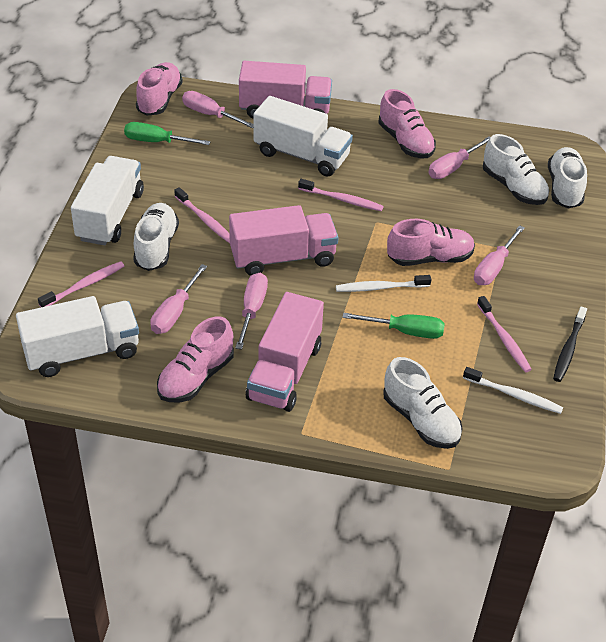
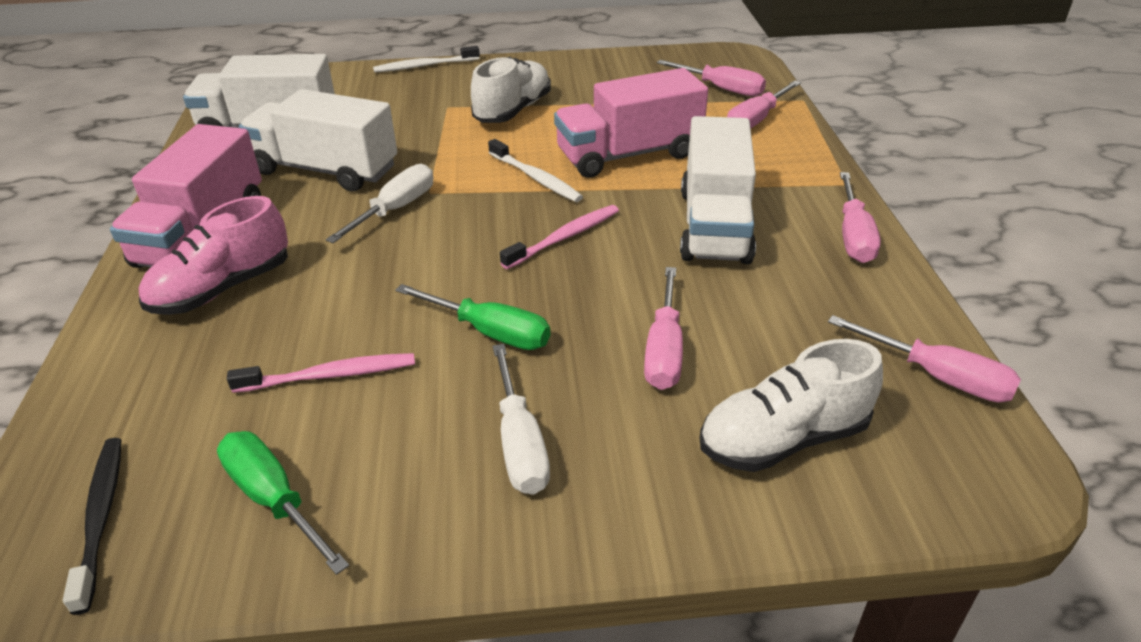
pink shoe: 4 -> 1
pink toothbrush: 4 -> 2
pink truck: 3 -> 2
white screwdriver: 0 -> 2
white shoe: 4 -> 2

